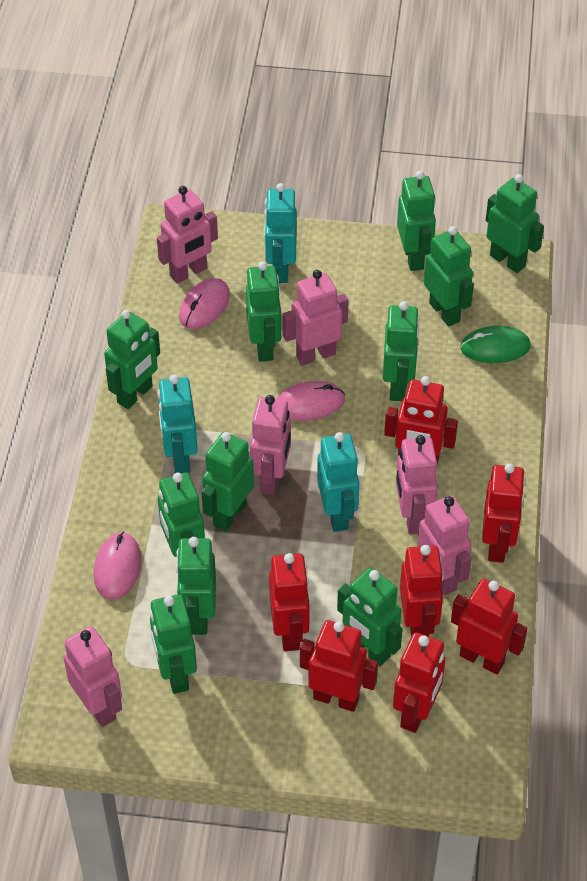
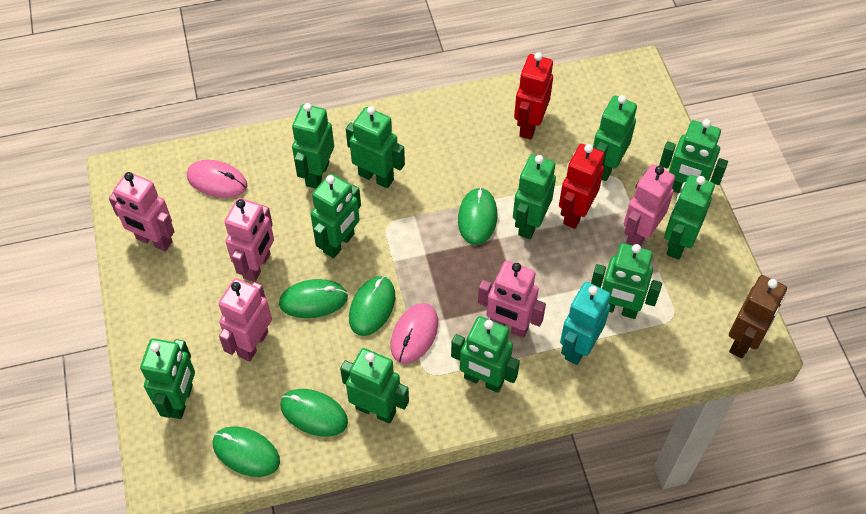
brown robot: 0 -> 1
green mouse: 1 -> 5
pink mouse: 3 -> 2
pink robot: 6 -> 5
red robot: 7 -> 2
turquoise robot: 3 -> 1

